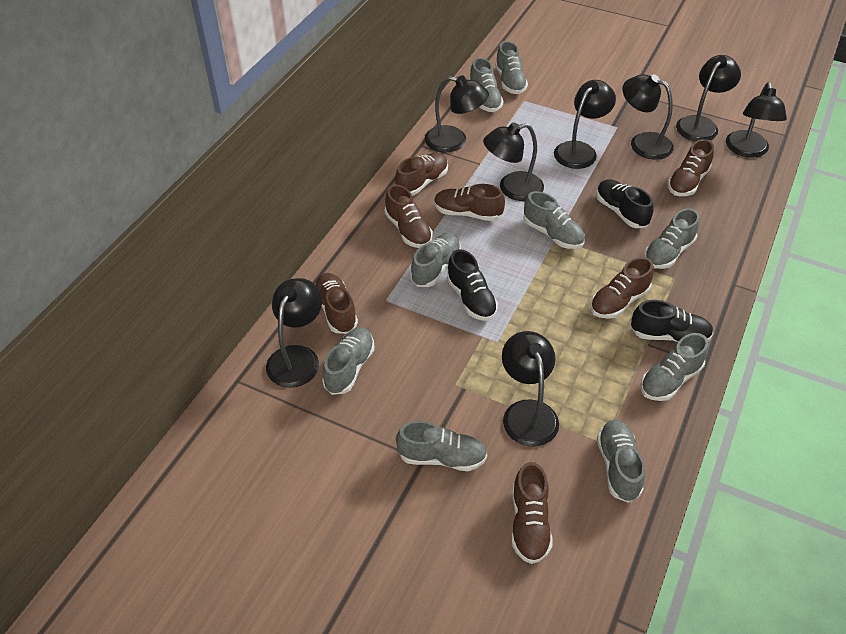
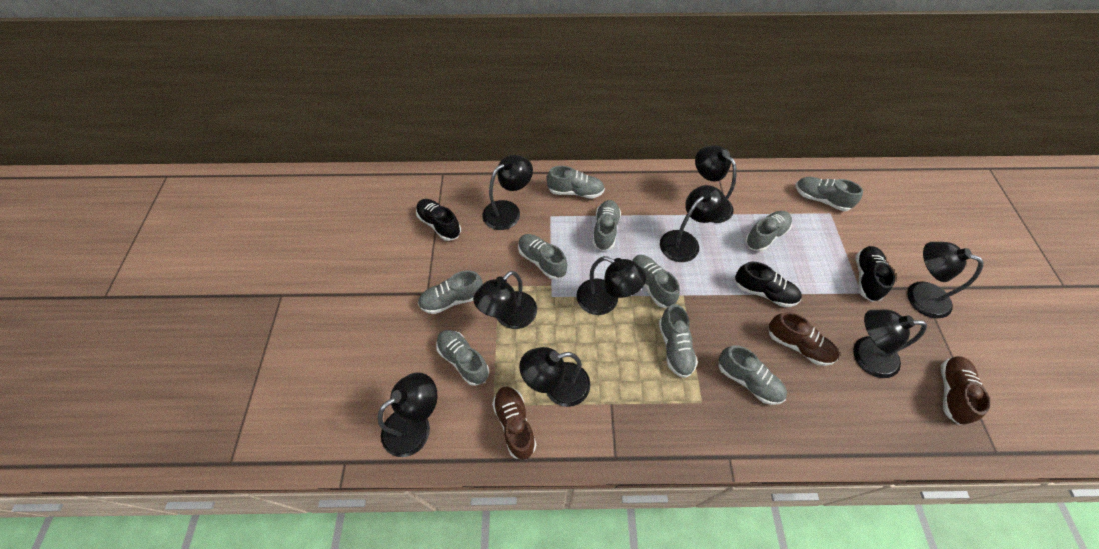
black lamp: 8 -> 9
brown shoe: 7 -> 3
grey shoe: 9 -> 10

